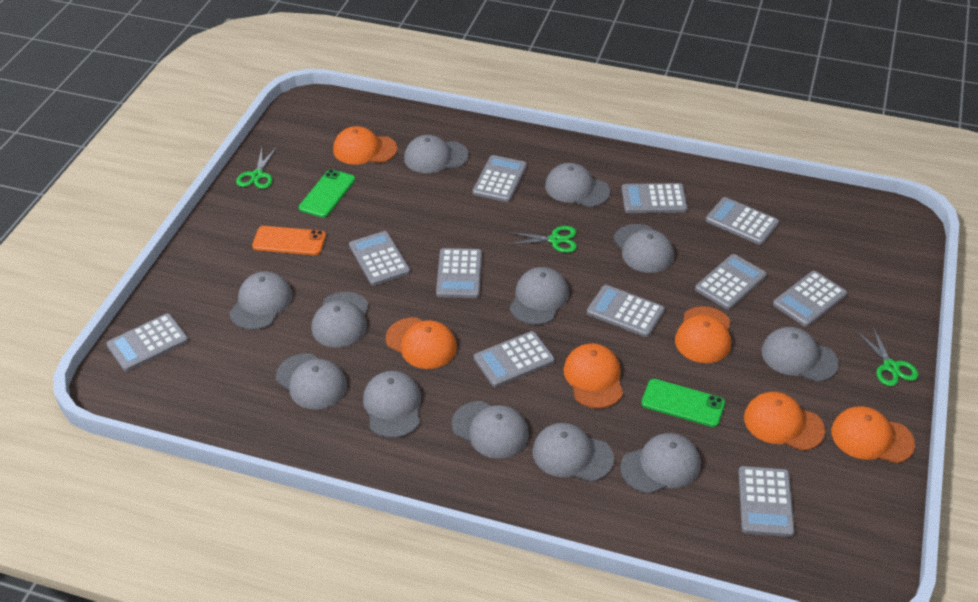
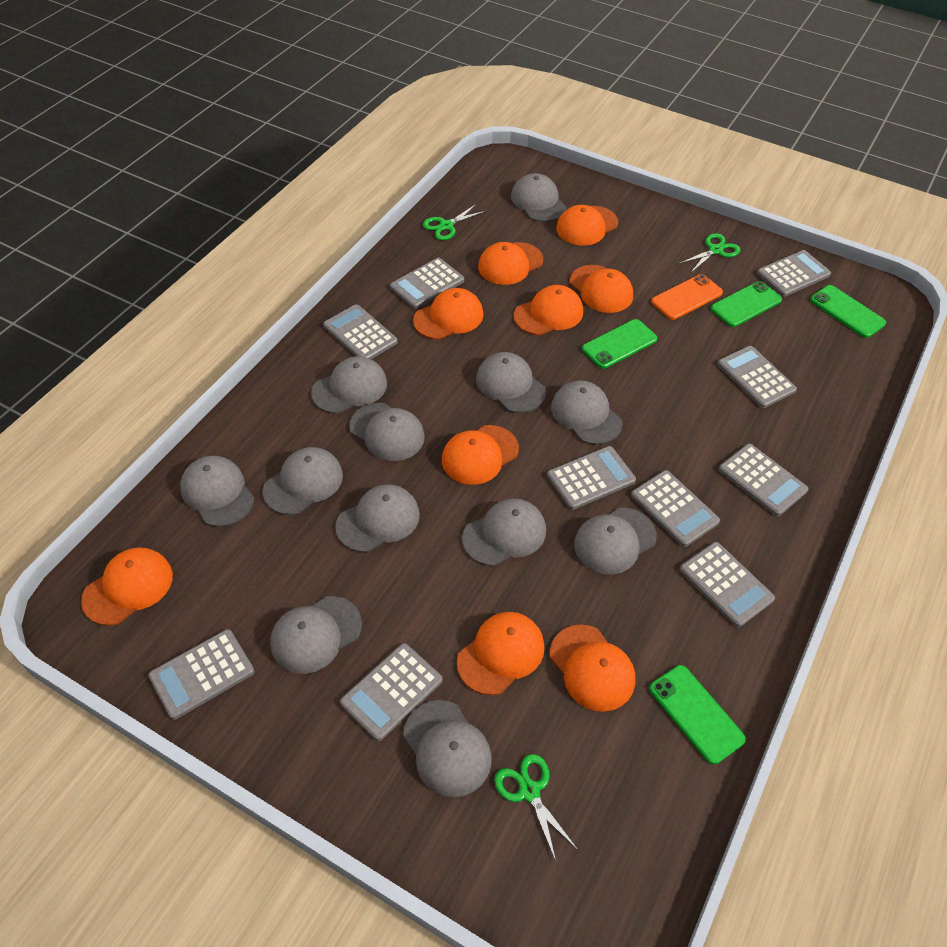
green phone: 2 -> 4
grey calculator: 11 -> 10
orange cap: 6 -> 9

